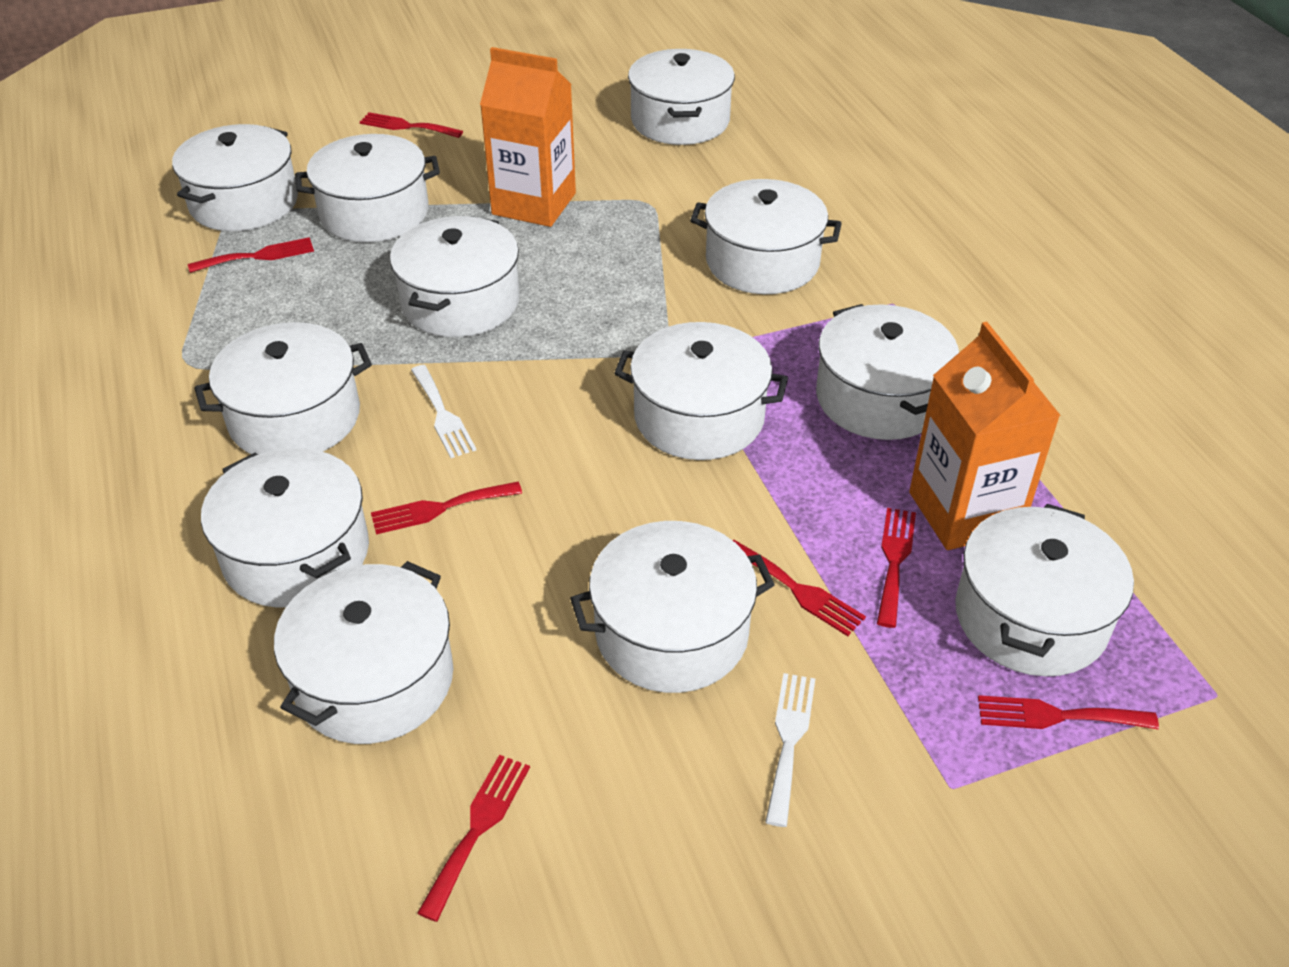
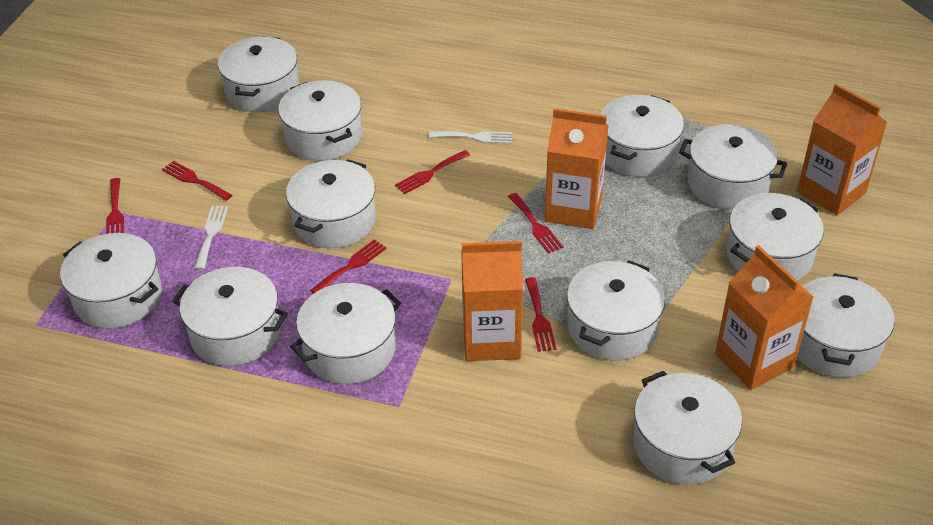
orange carton: 2 -> 4
red fork: 7 -> 6

